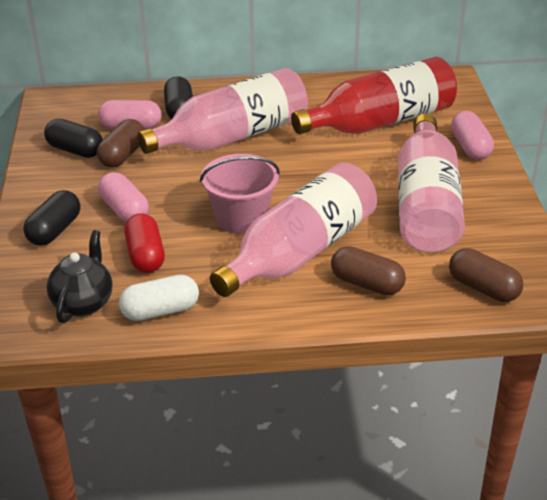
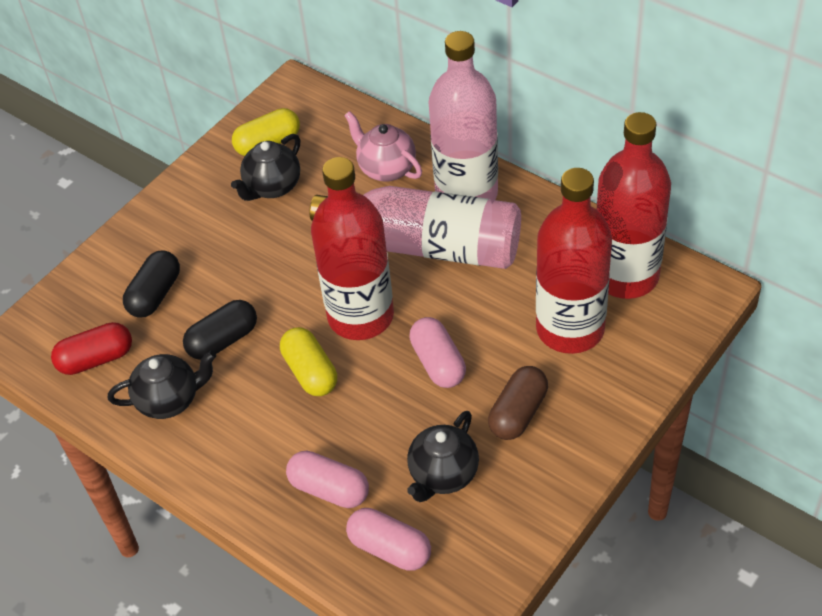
black capsule: 3 -> 2
black teapot: 1 -> 3
brown capsule: 3 -> 1
pink bottle: 3 -> 2
pink bucket: 1 -> 0
pink teapot: 0 -> 1
red bottle: 1 -> 3
white capsule: 1 -> 0
yellow capsule: 0 -> 2

